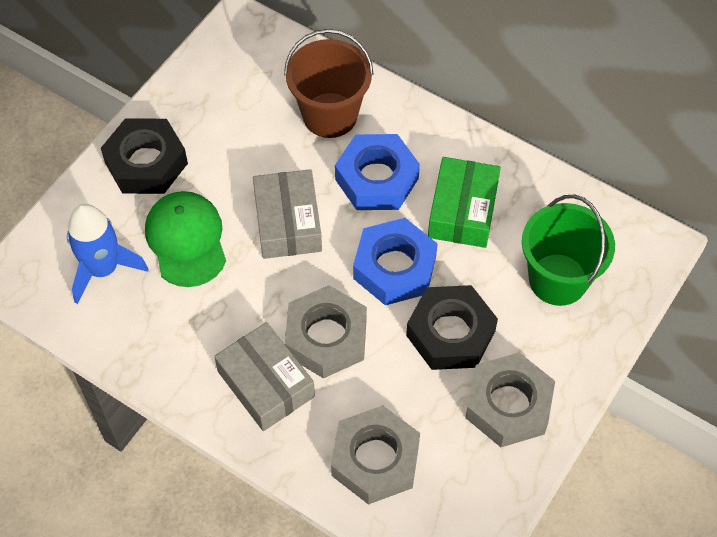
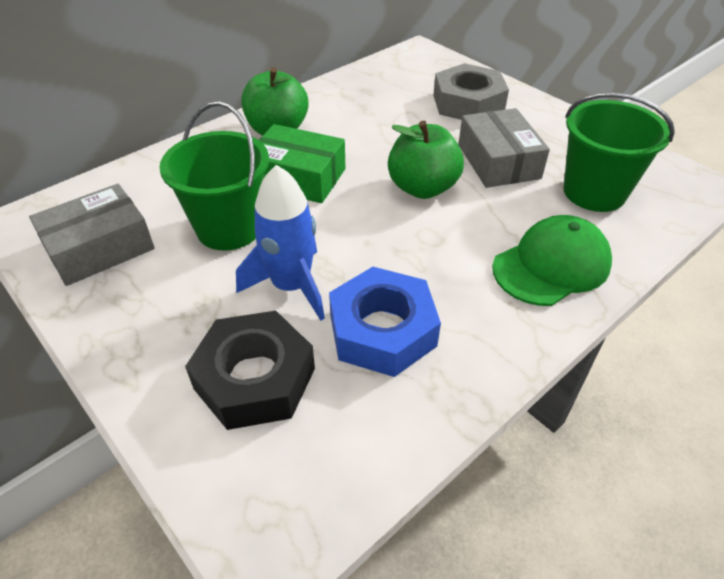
black nut: 2 -> 1
blue nut: 2 -> 1
brown bucket: 1 -> 0
green apple: 0 -> 2
green bucket: 1 -> 2
grey nut: 3 -> 1

